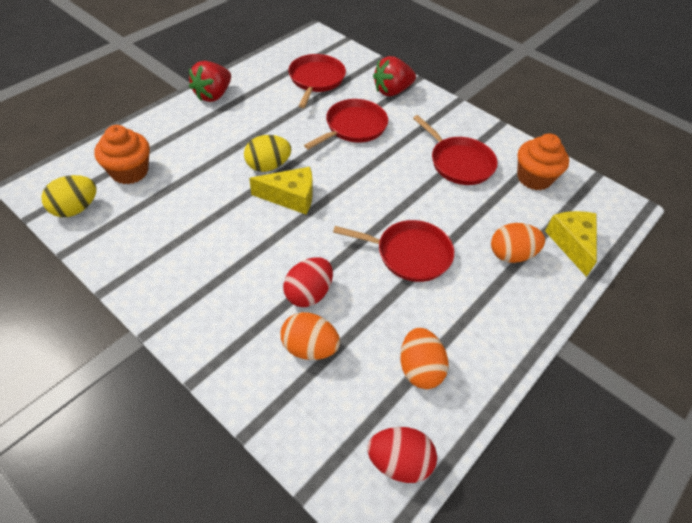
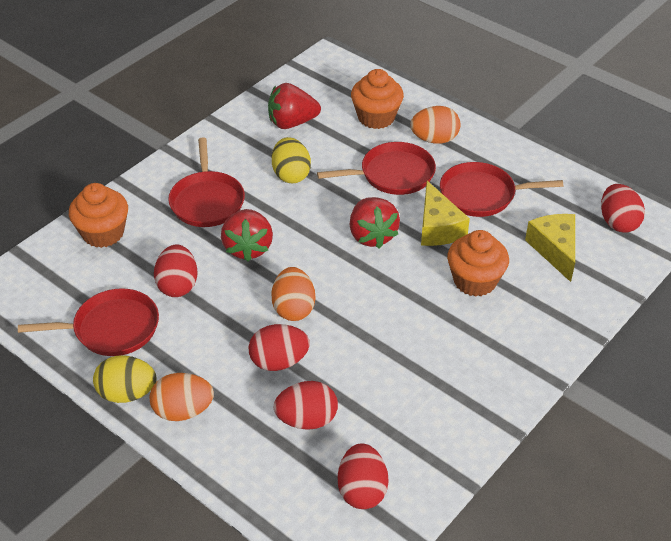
orange cupcake: 2 -> 3
red egg: 2 -> 5
red strawberry: 2 -> 3

